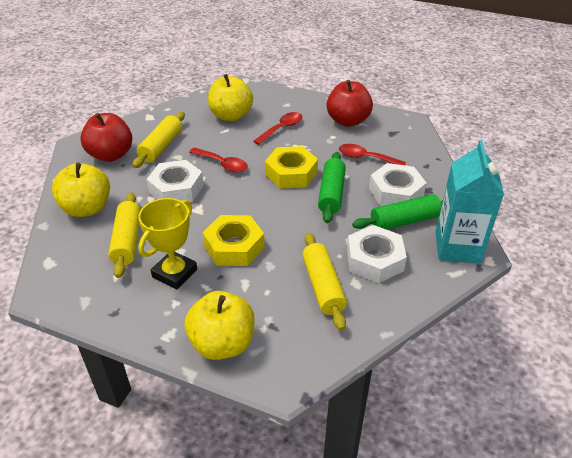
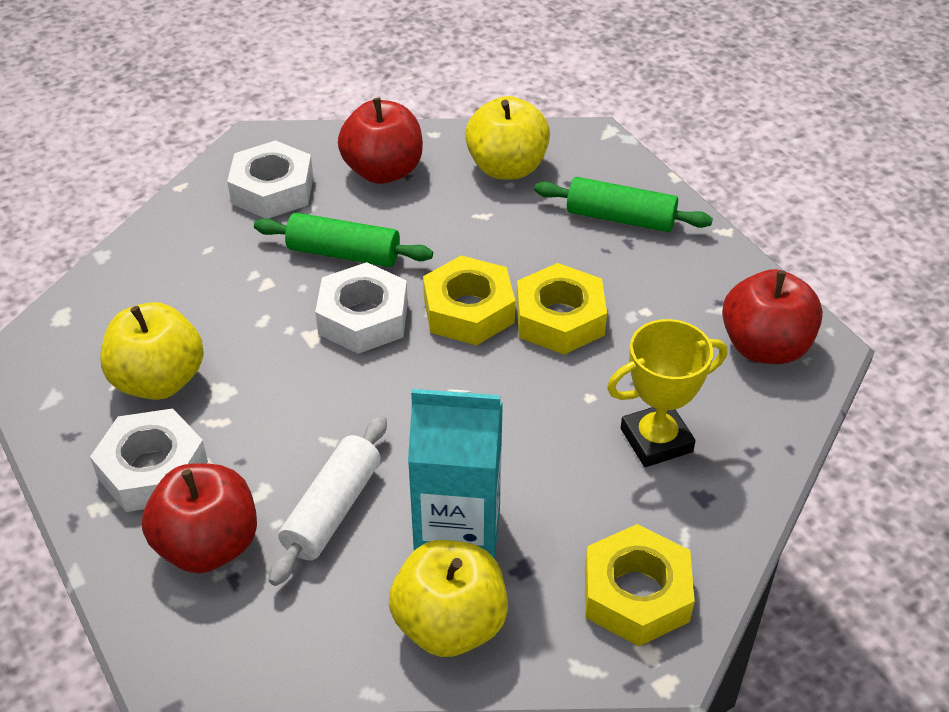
red apple: 2 -> 3
red spoon: 3 -> 0
white rolling pin: 0 -> 1
yellow nut: 2 -> 3
yellow rolling pin: 3 -> 0

